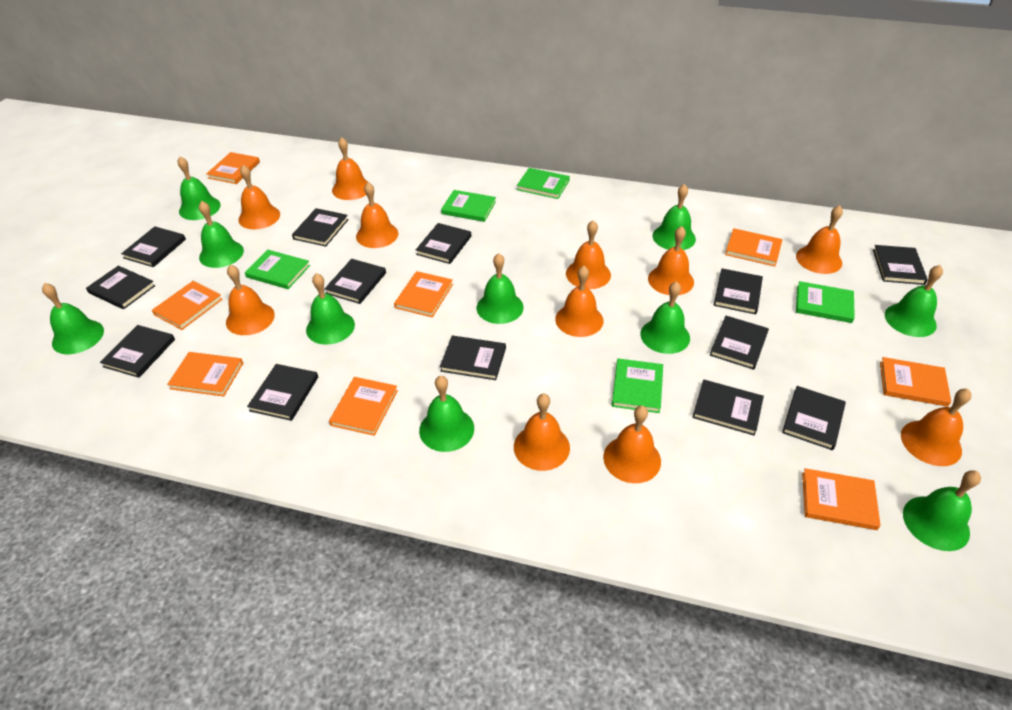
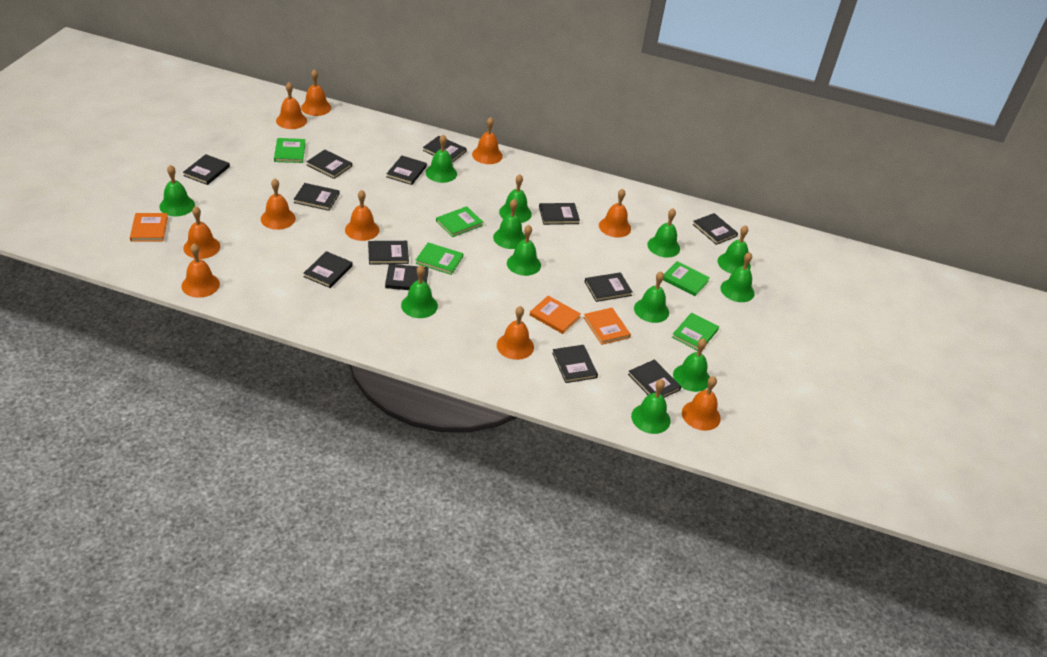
green bell: 10 -> 12
orange bell: 11 -> 10
orange book: 8 -> 3

